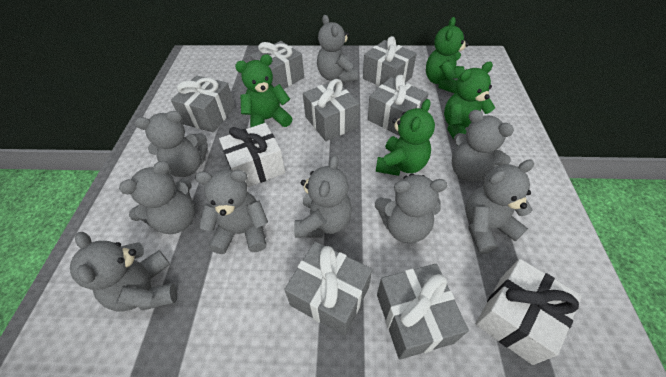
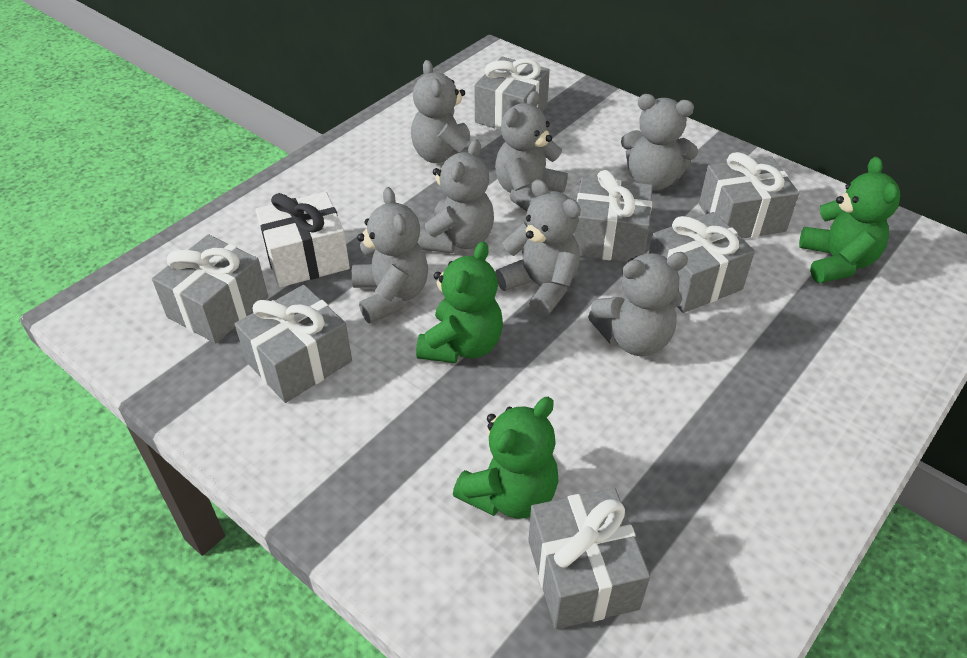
green teddy bear: 4 -> 3
grey teddy bear: 9 -> 7
white gift: 2 -> 1

